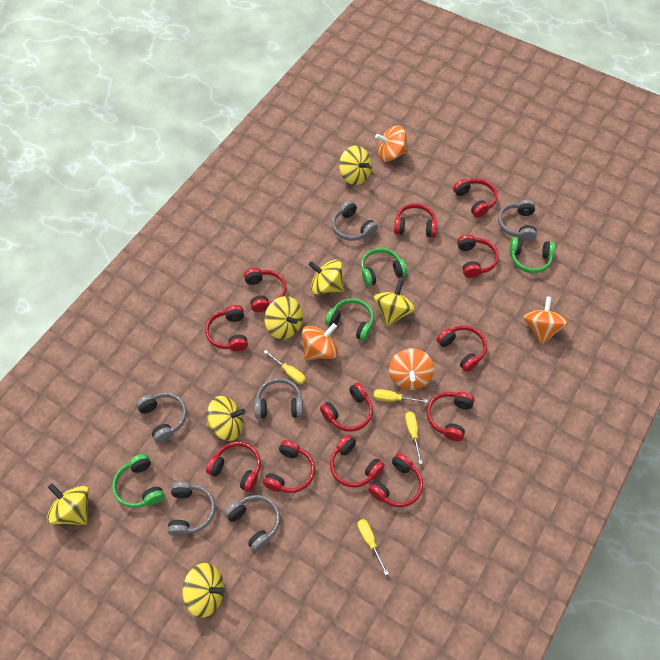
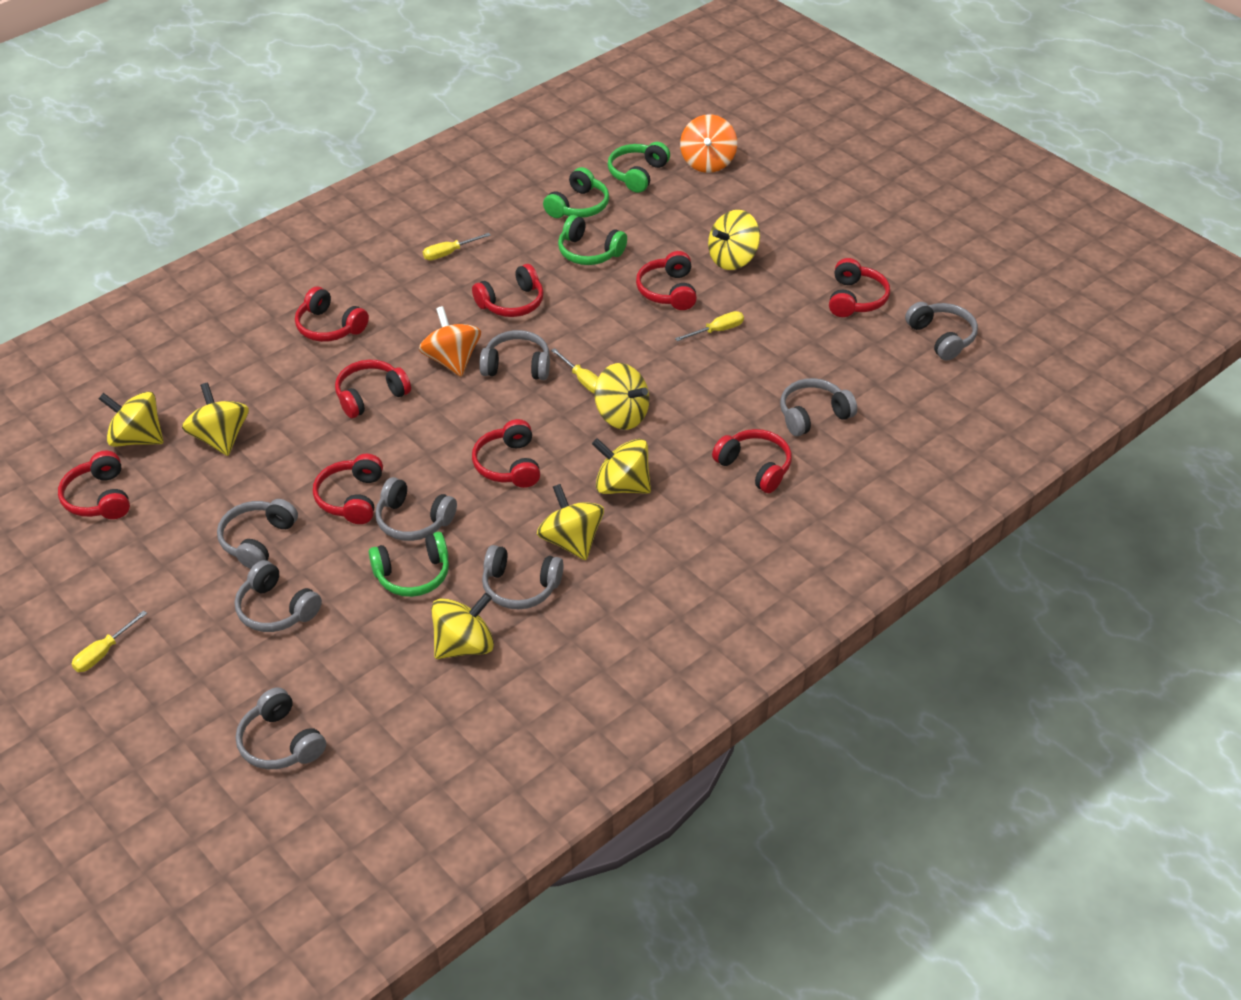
grey headphones: 6 -> 8
orange spinning top: 4 -> 2
red headphones: 12 -> 9

